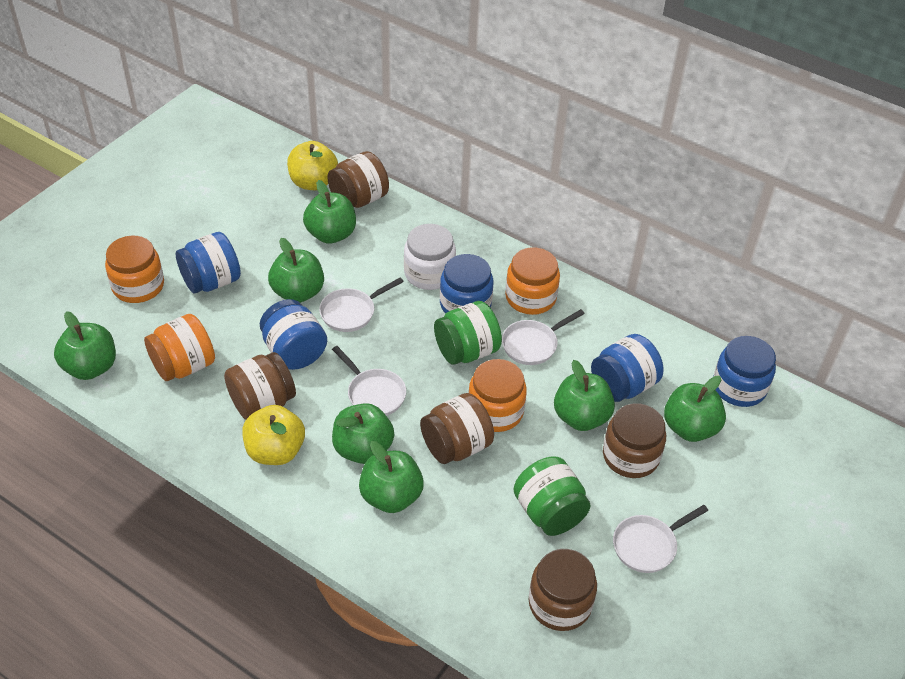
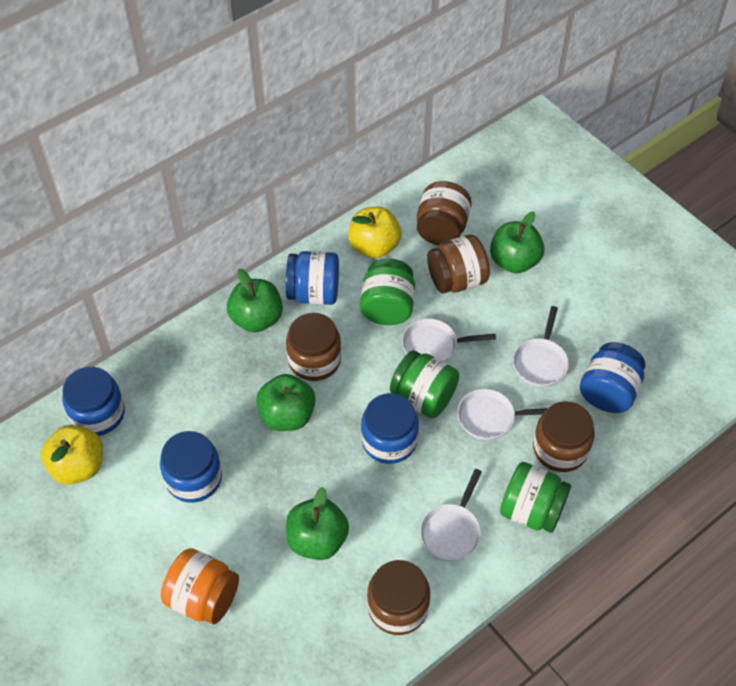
green apple: 7 -> 4
green jar: 2 -> 3
orange jar: 4 -> 1
white jar: 1 -> 0

